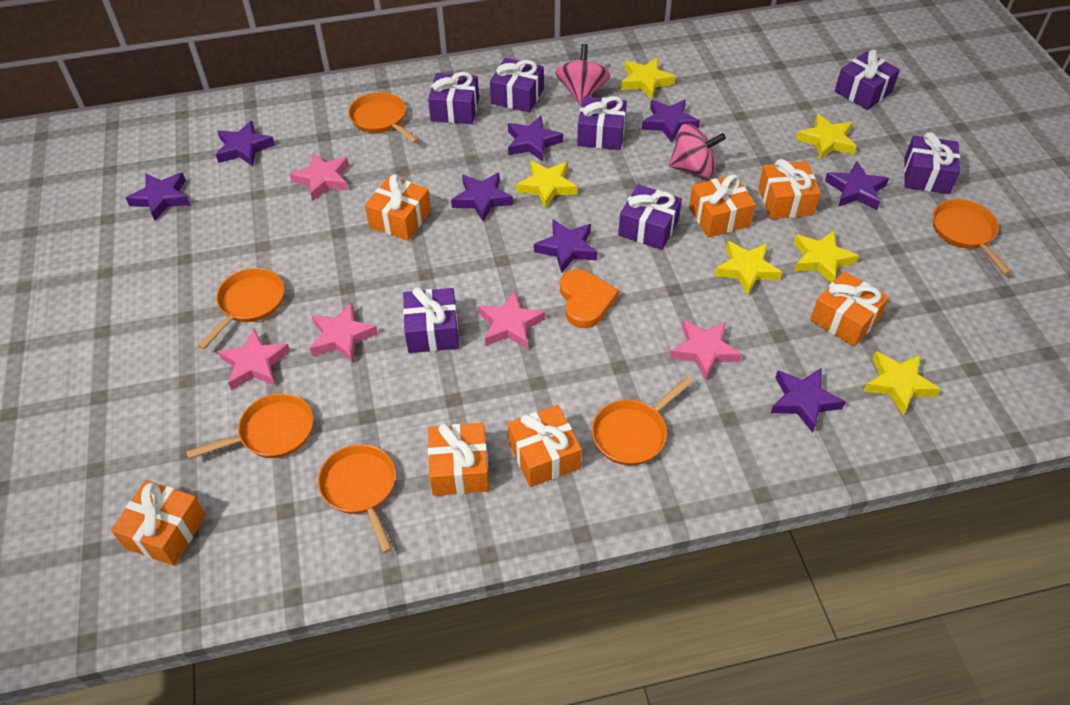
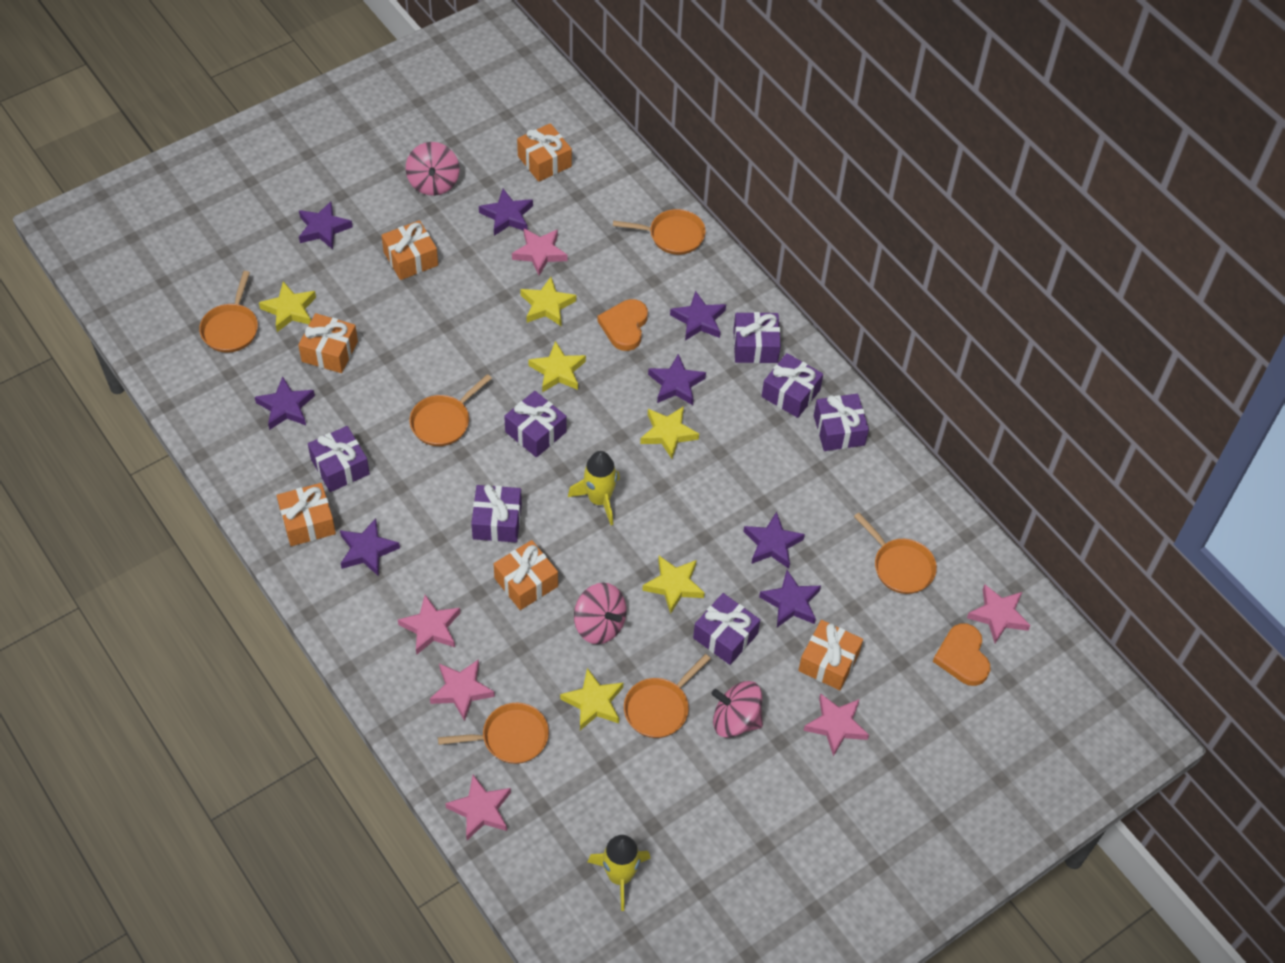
orange gift: 7 -> 6
orange heart: 1 -> 2
pink spinning top: 2 -> 3
pink star: 5 -> 6
yellow rocket: 0 -> 2

